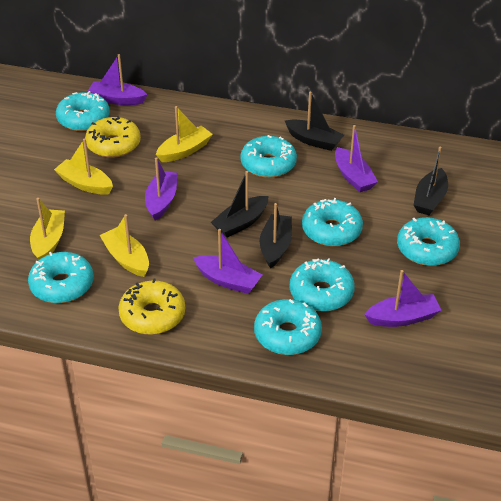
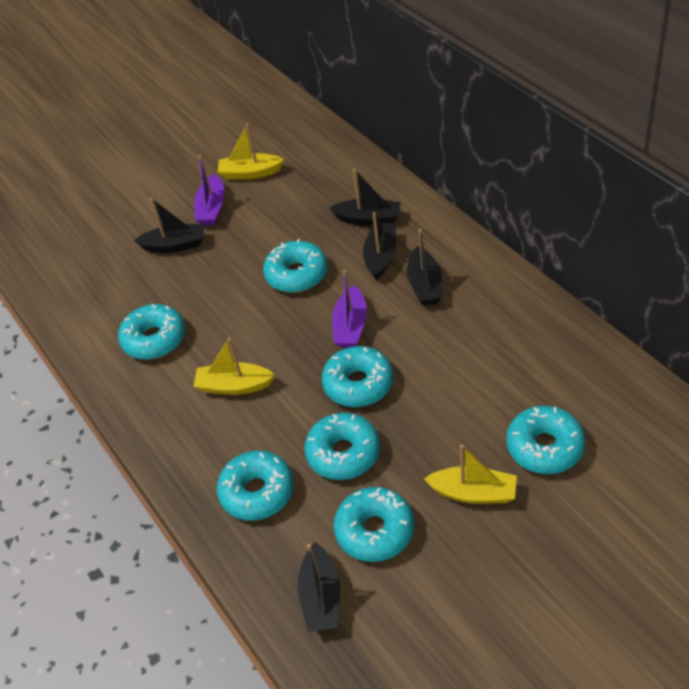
black boat: 4 -> 5
purple boat: 5 -> 2
yellow boat: 4 -> 3
yellow donut: 2 -> 0

